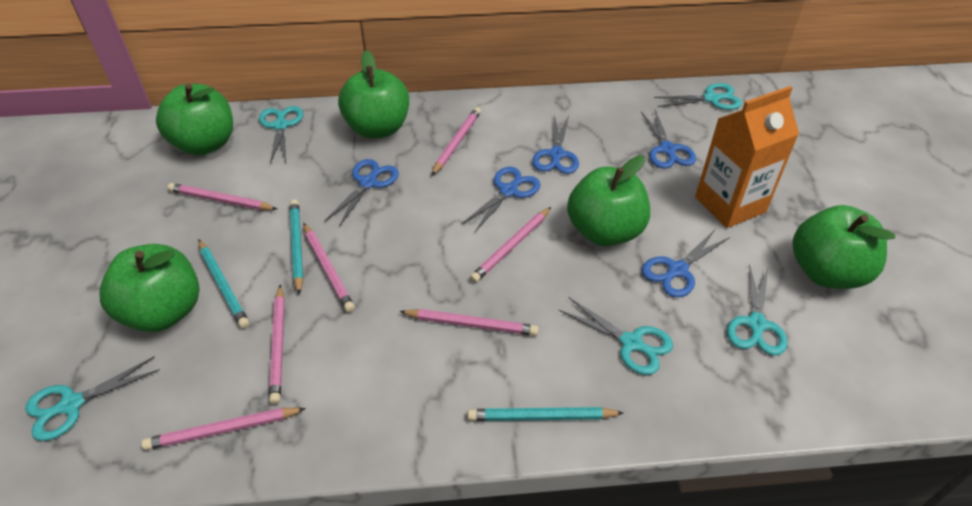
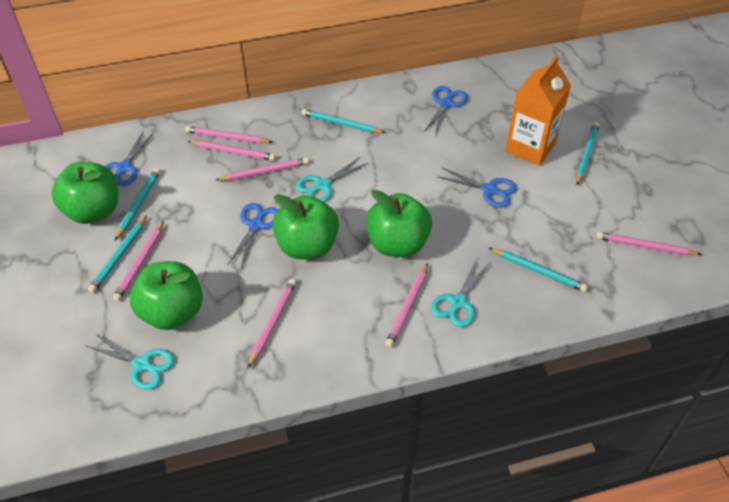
blue scissors: 5 -> 4
green apple: 5 -> 4
turquoise pencil: 3 -> 5
turquoise scissors: 5 -> 3

